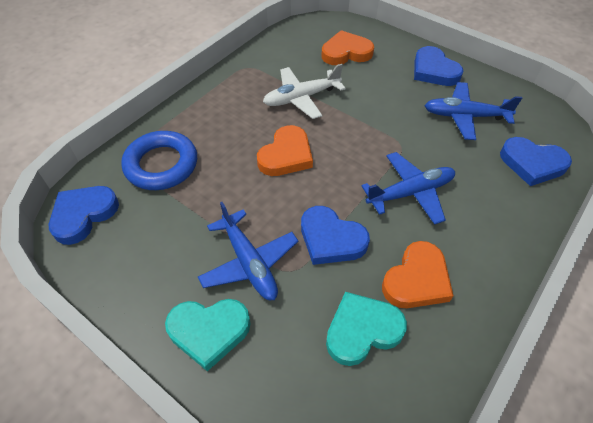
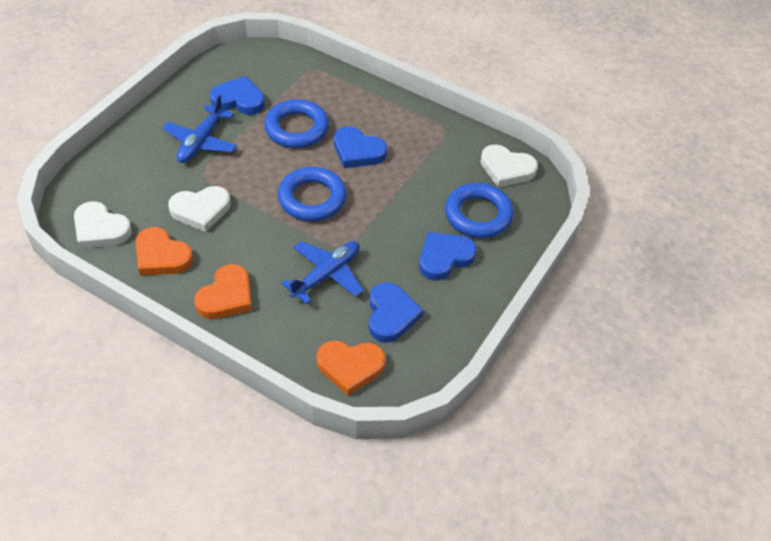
blue plane: 3 -> 2
blue ring: 1 -> 3
turquoise heart: 2 -> 0
white heart: 0 -> 3
white plane: 1 -> 0

